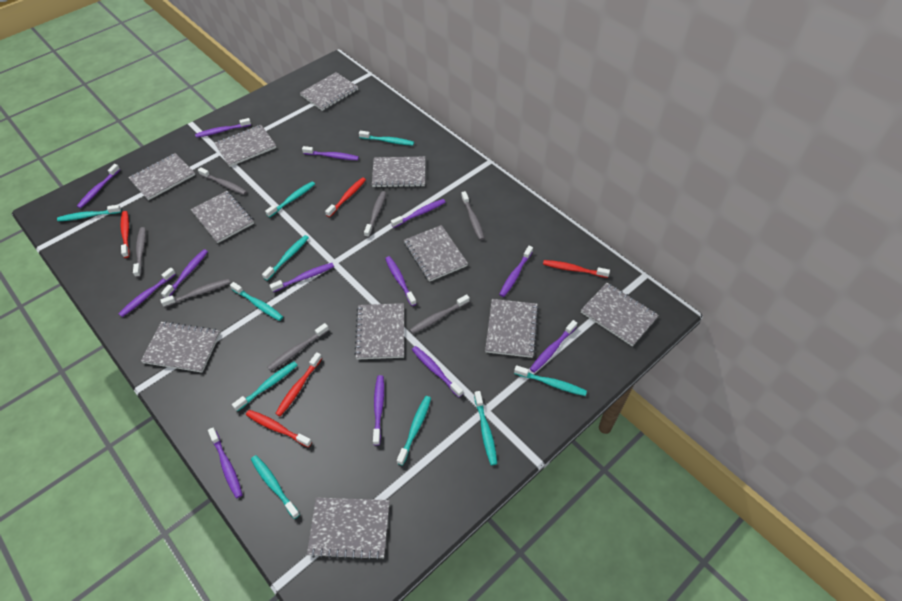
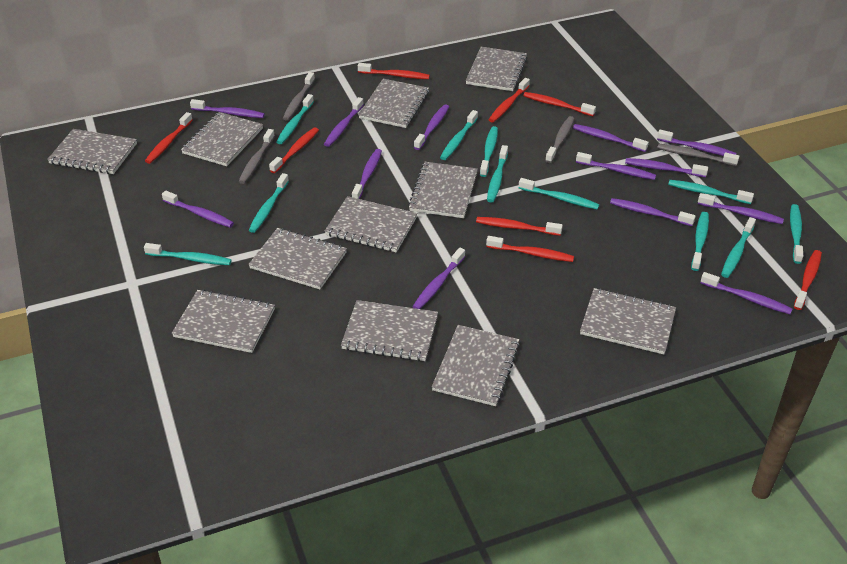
grey toothbrush: 7 -> 4
red toothbrush: 5 -> 8
turquoise toothbrush: 10 -> 11

